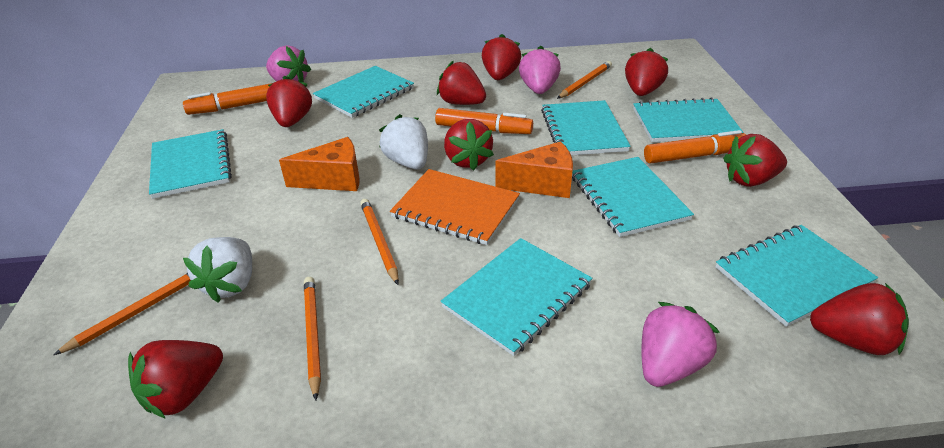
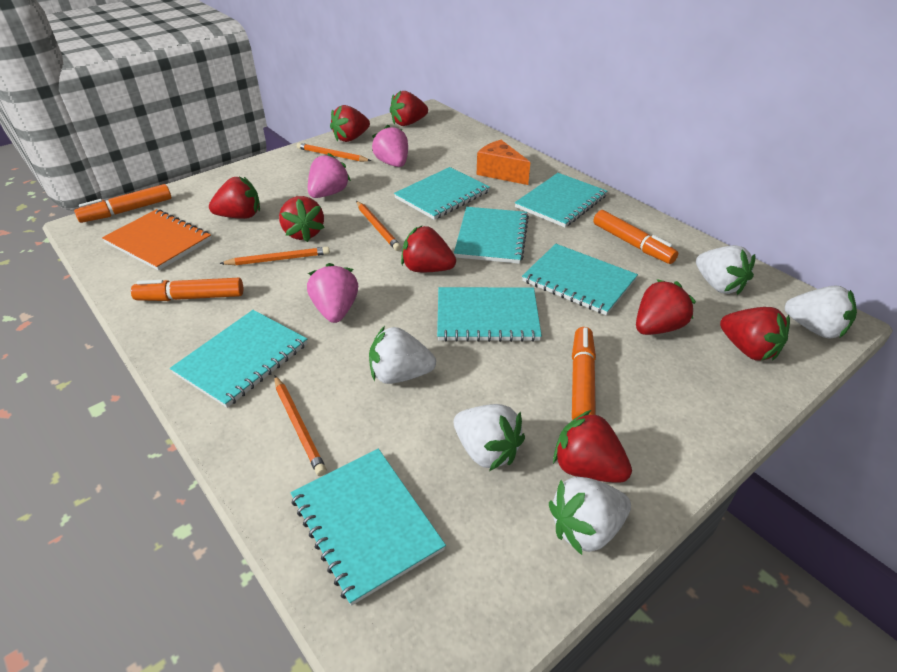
orange cheese: 2 -> 1
orange marker: 3 -> 4
white strawberry: 2 -> 5

